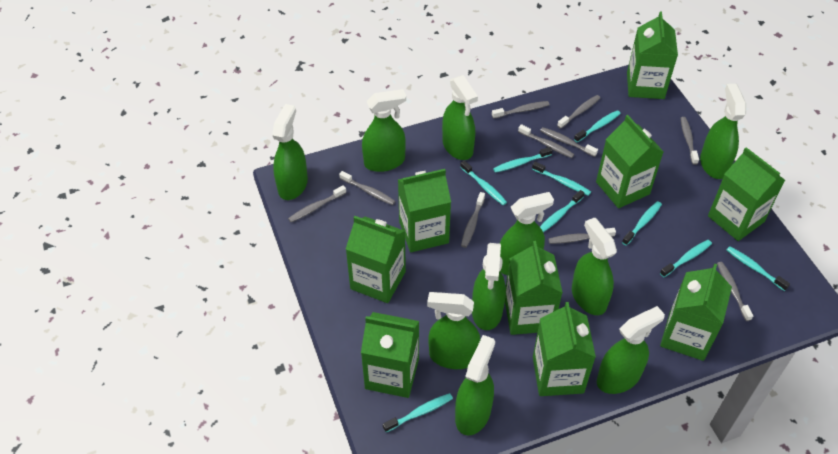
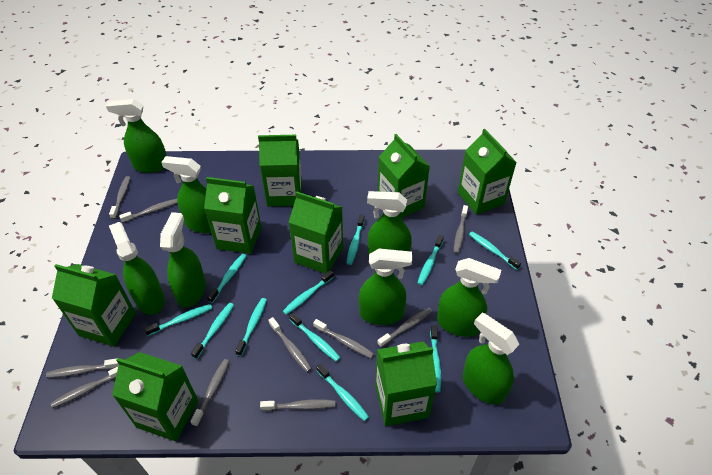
green carton: 9 -> 8
green spray bottle: 10 -> 8
turquoise toothbrush: 9 -> 11

